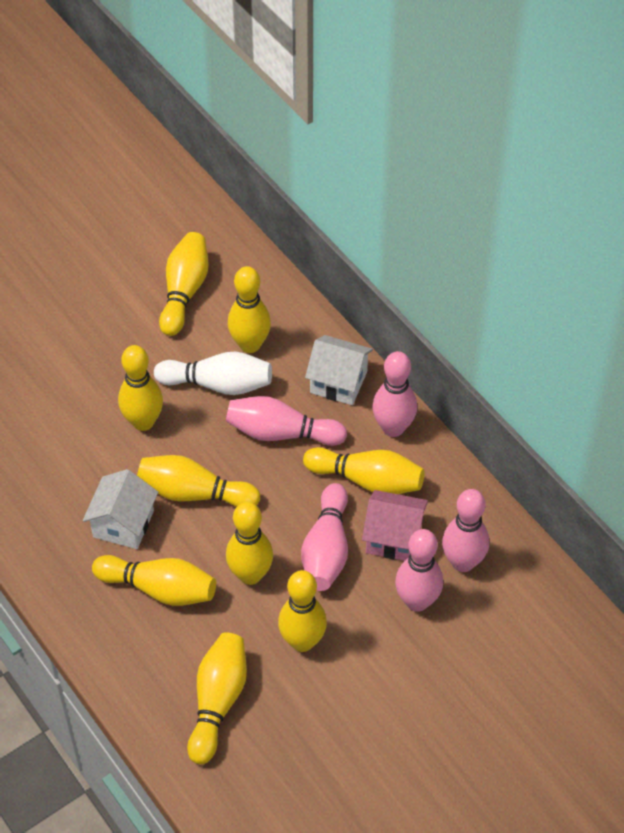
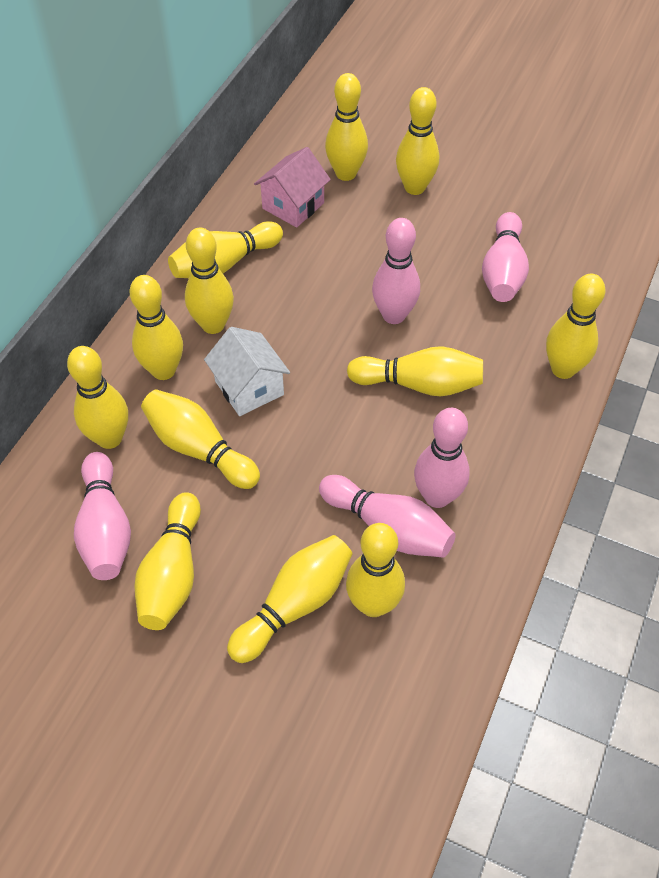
white bowling pin: 1 -> 0
white house: 2 -> 1
yellow bowling pin: 9 -> 12

